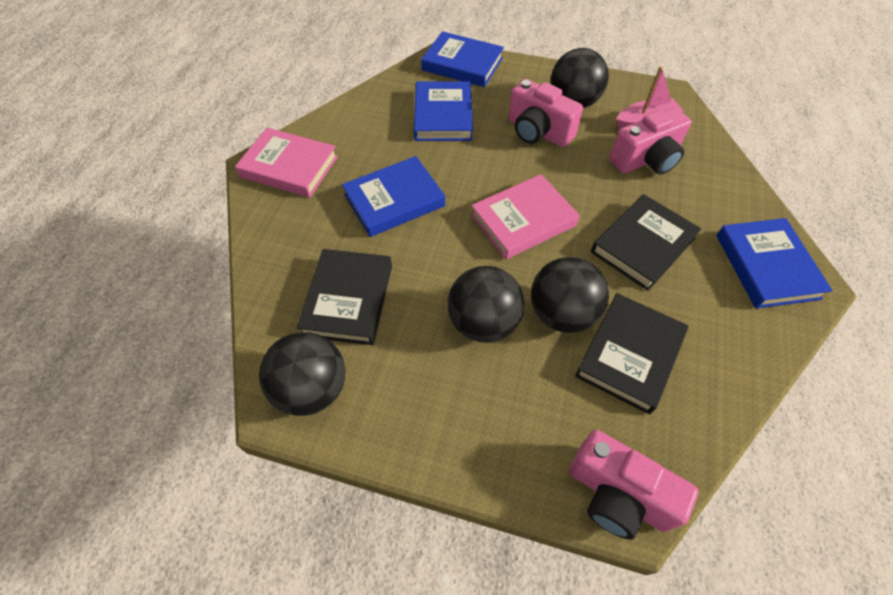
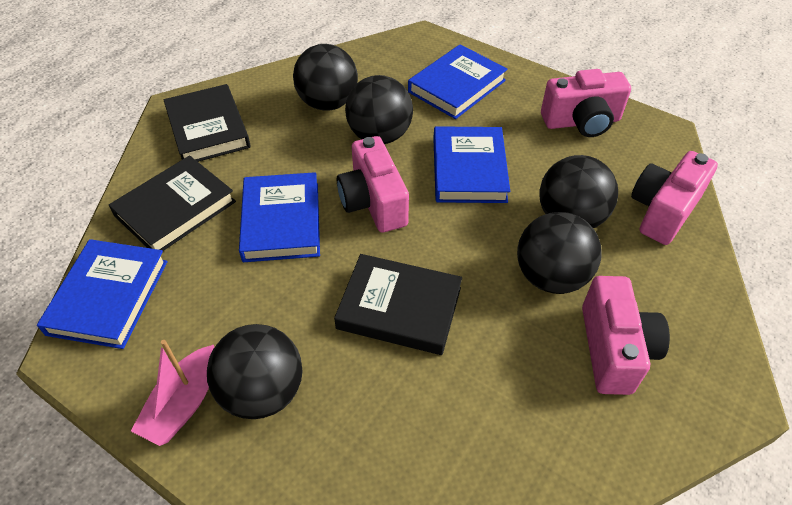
black ball: 4 -> 5
pink book: 2 -> 0
pink camera: 3 -> 4

